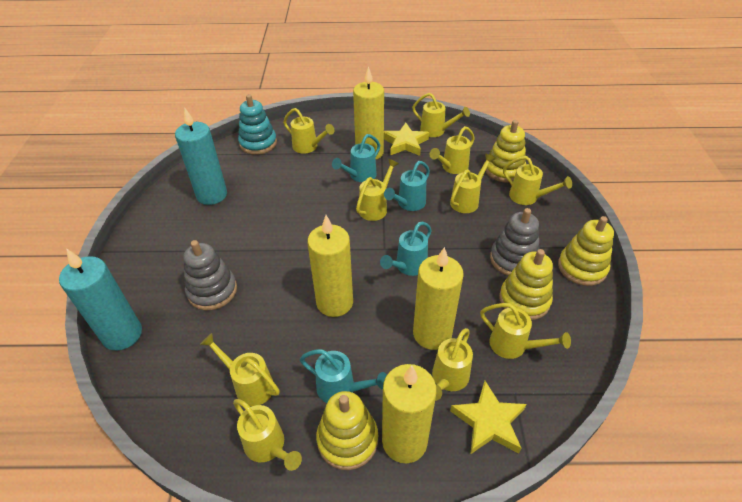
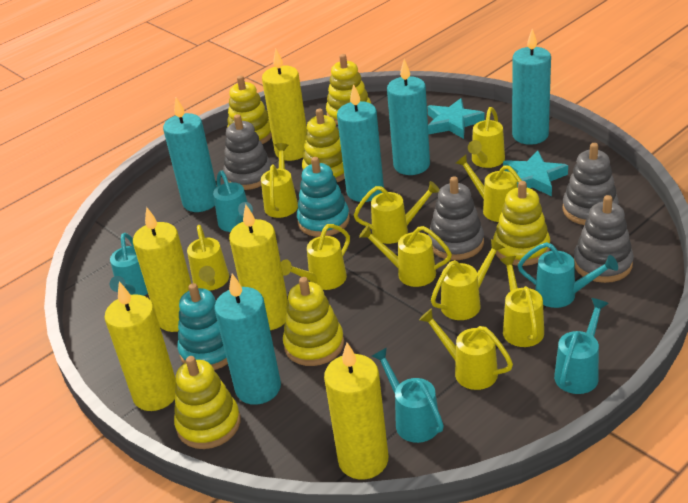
grey stacking toy: 2 -> 4
turquoise candle: 2 -> 5
turquoise stacking toy: 1 -> 2
turquoise star: 0 -> 2
turquoise watering can: 4 -> 5
yellow candle: 4 -> 5
yellow stacking toy: 4 -> 6
yellow star: 2 -> 0

